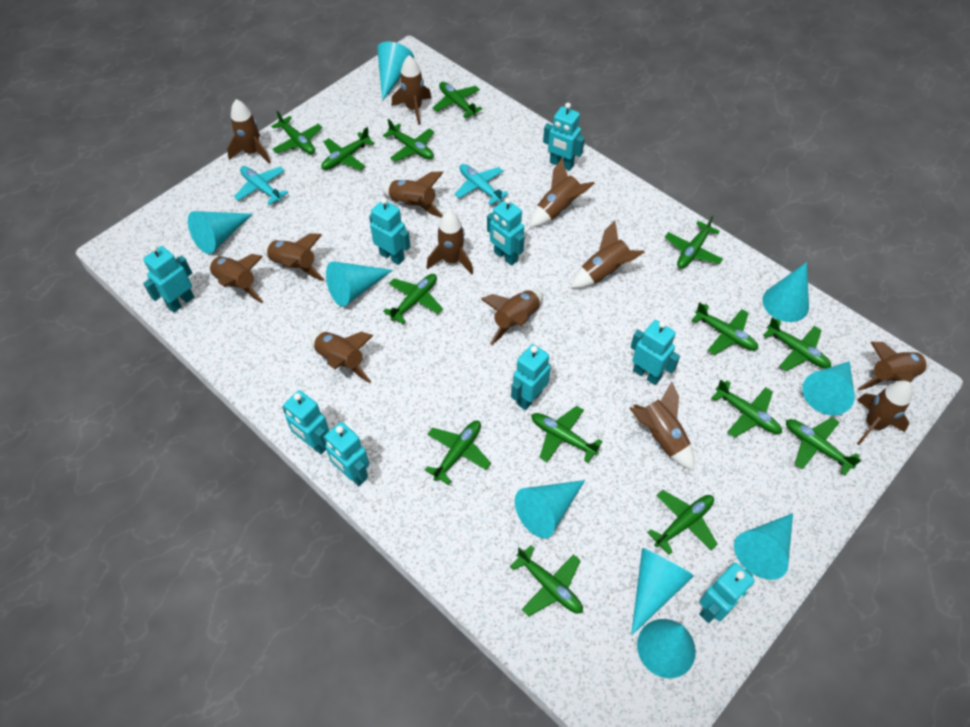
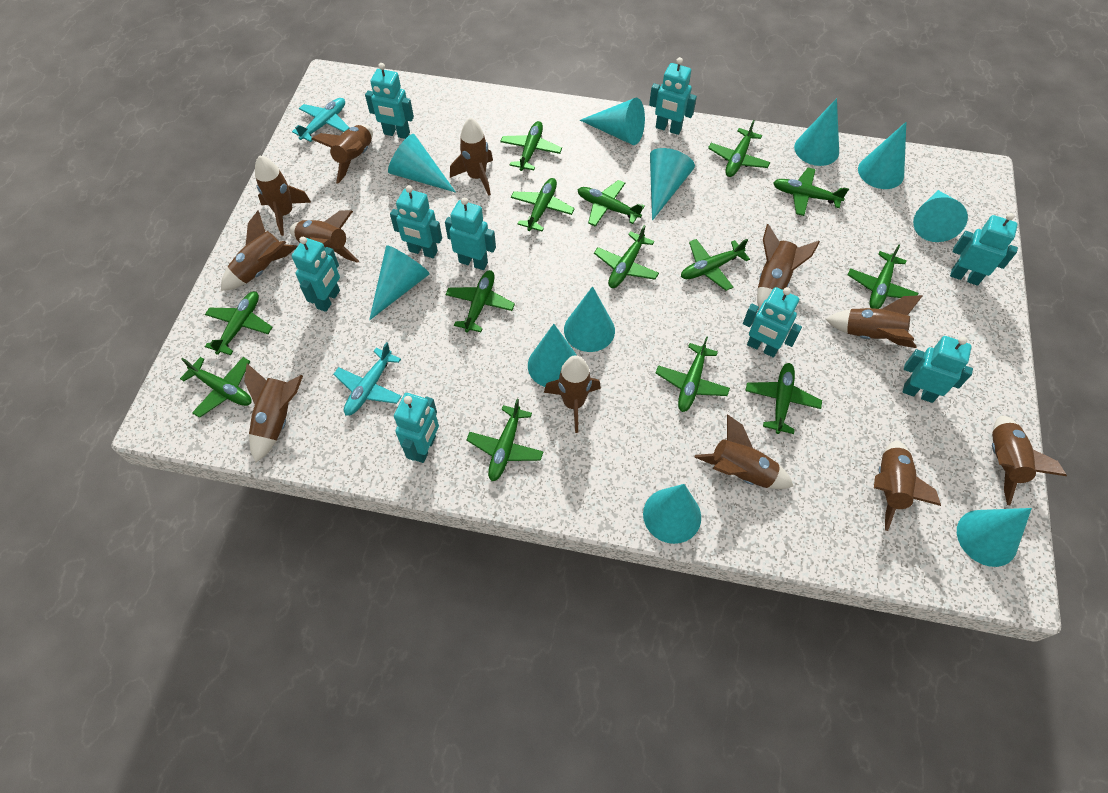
brown rocket: 13 -> 12
turquoise cone: 9 -> 11

